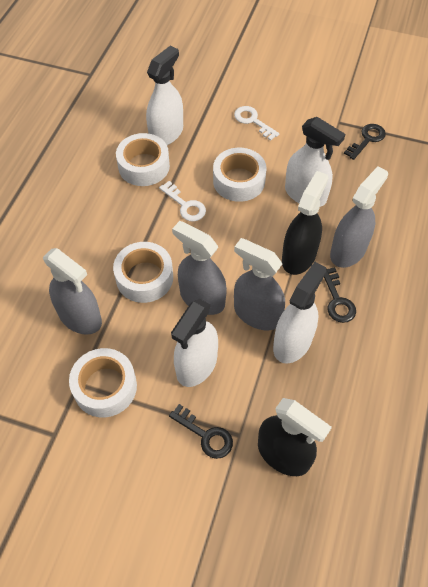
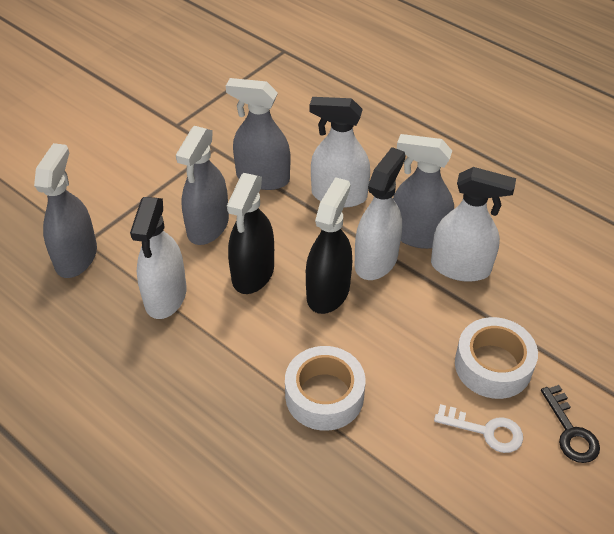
black key: 3 -> 1
white key: 2 -> 1
white tape: 4 -> 2

